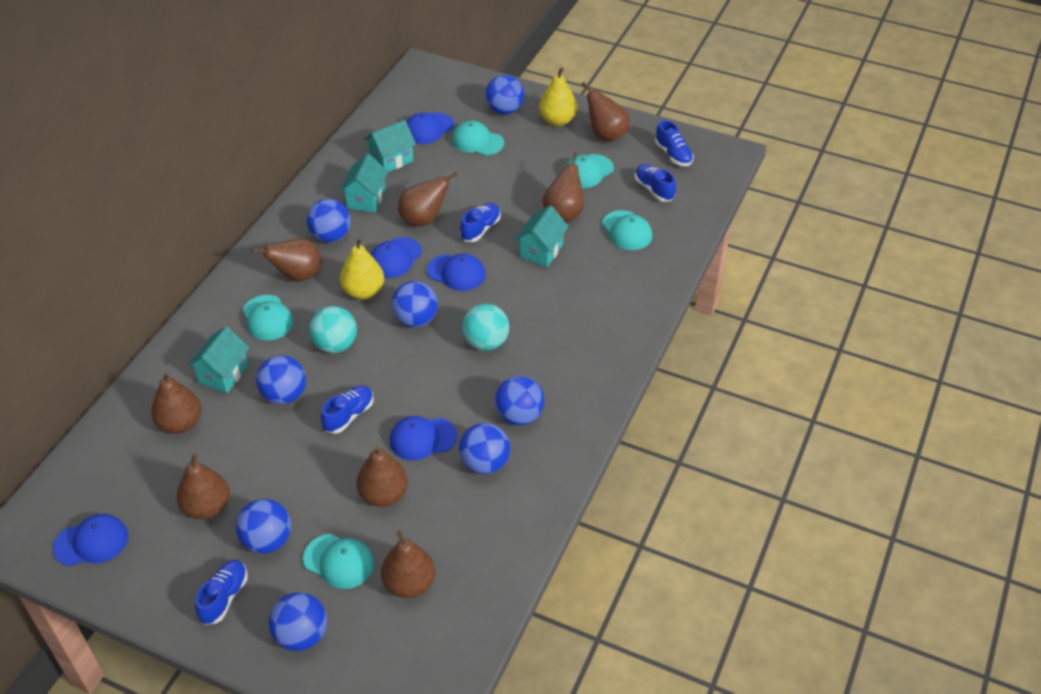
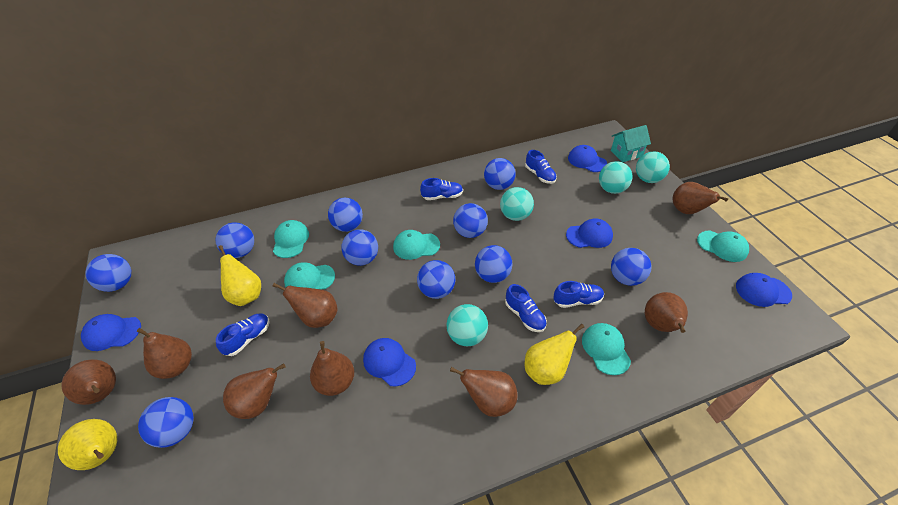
blue ball: 8 -> 10
turquoise ball: 2 -> 4
turquoise house: 4 -> 1
yellow pear: 2 -> 3

